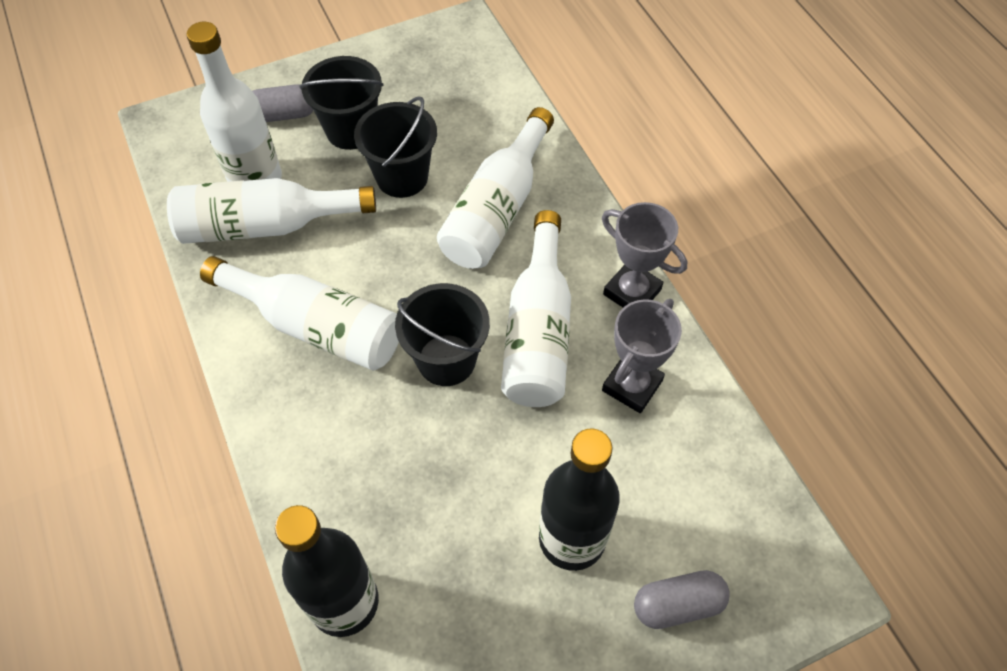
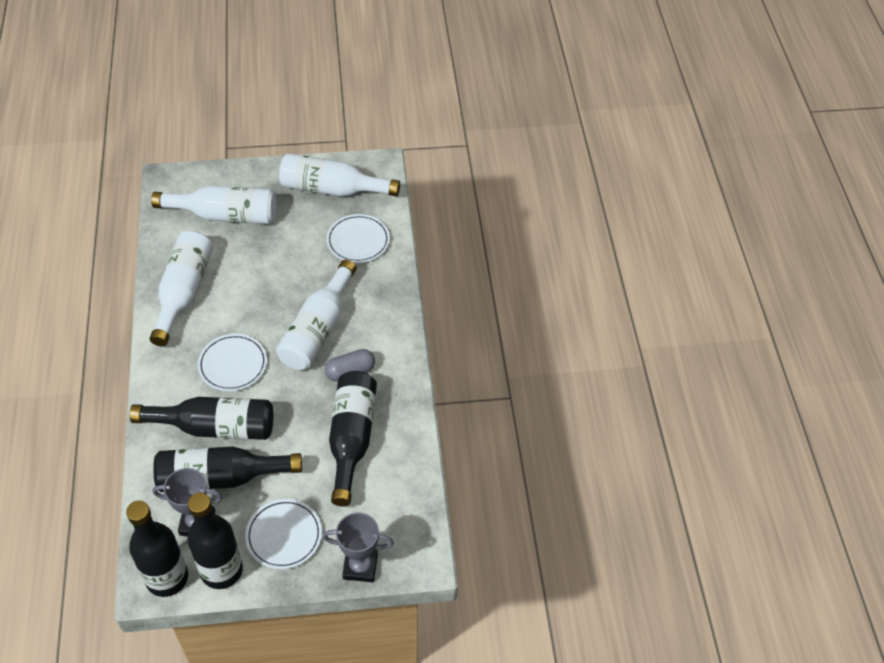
black bottle: 2 -> 5
black bucket: 3 -> 0
grey capsule: 2 -> 1
white bottle: 5 -> 4
white plate: 0 -> 3

